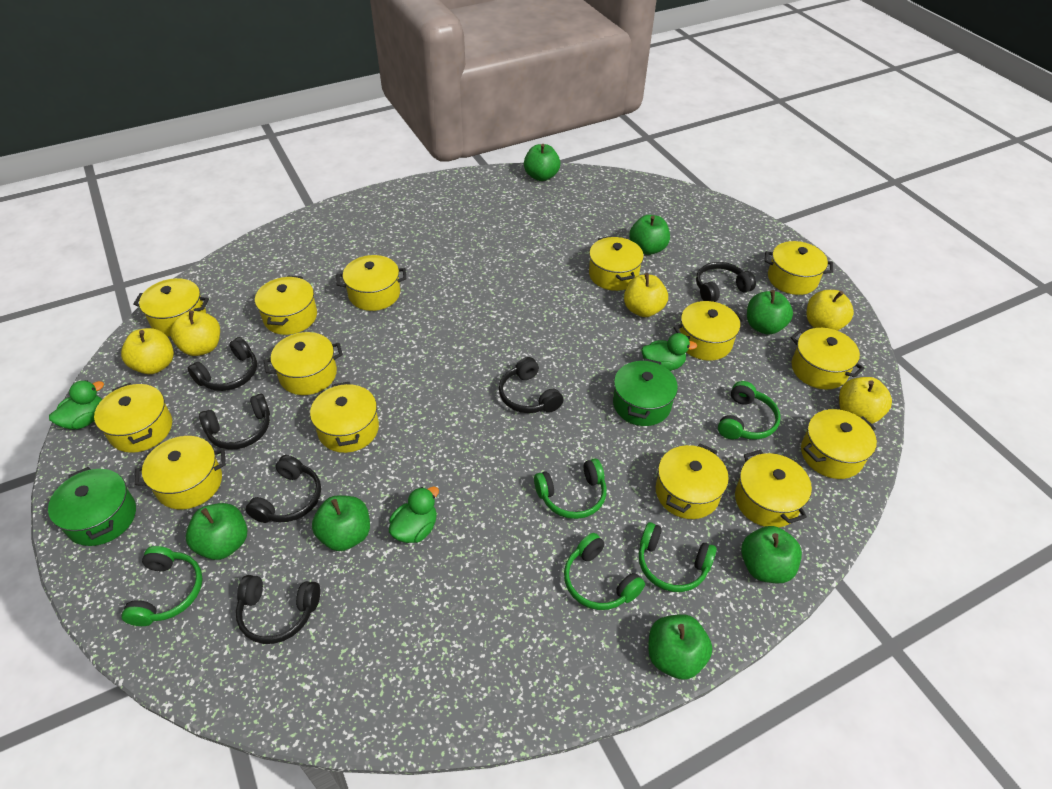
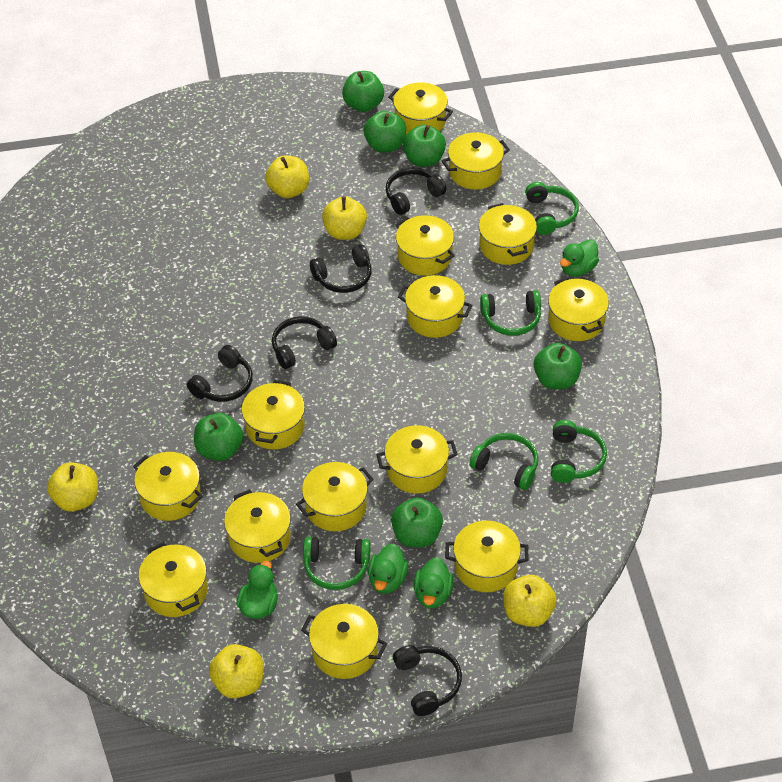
black headphones: 6 -> 5
green apple: 7 -> 6
green duck: 3 -> 4
green pot: 2 -> 0

